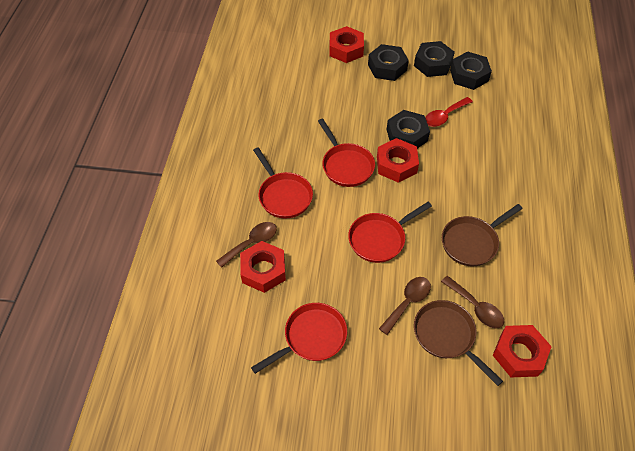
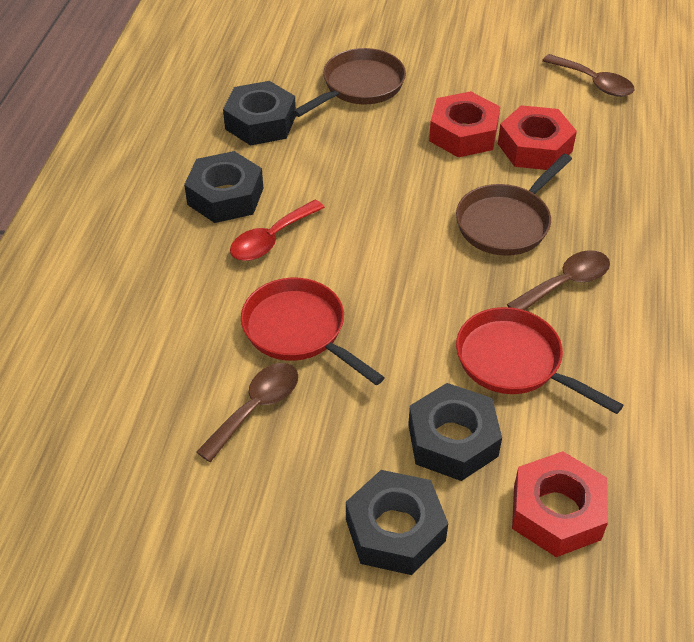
red nut: 4 -> 3
red pan: 4 -> 2

